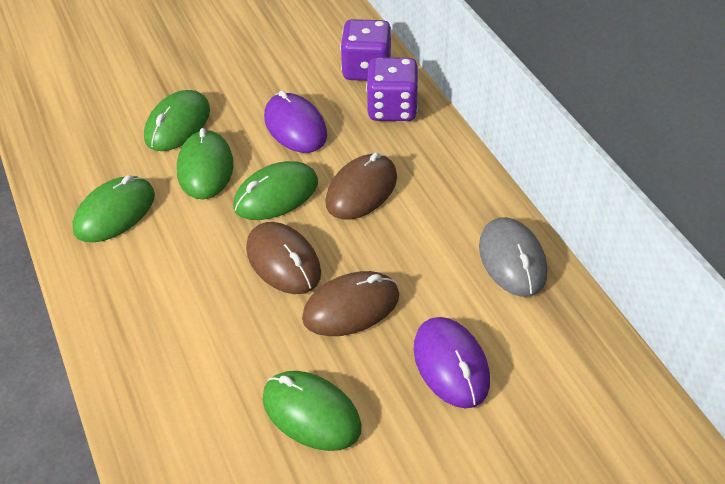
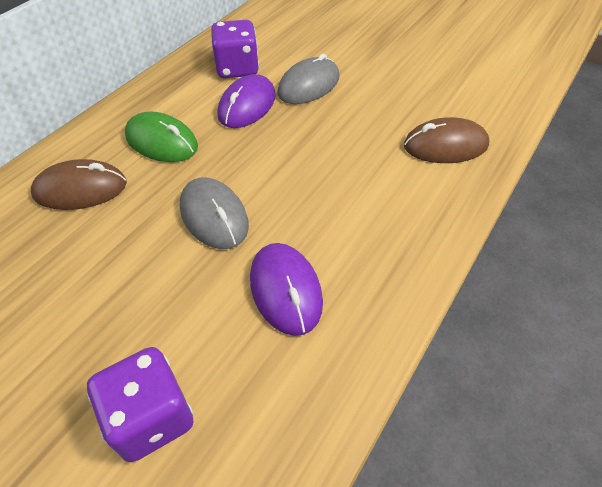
brown mouse: 3 -> 2
green mouse: 5 -> 1
grey mouse: 1 -> 2

